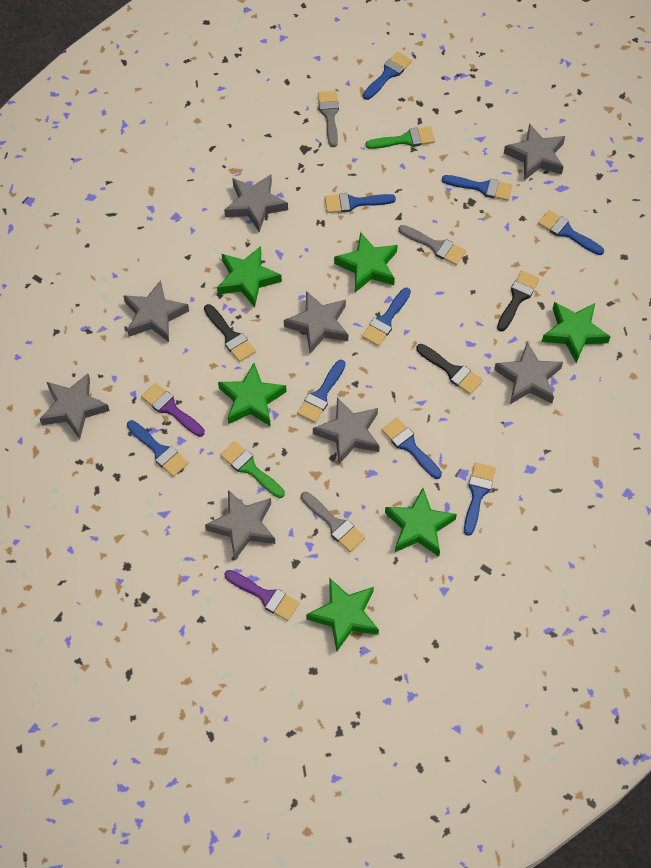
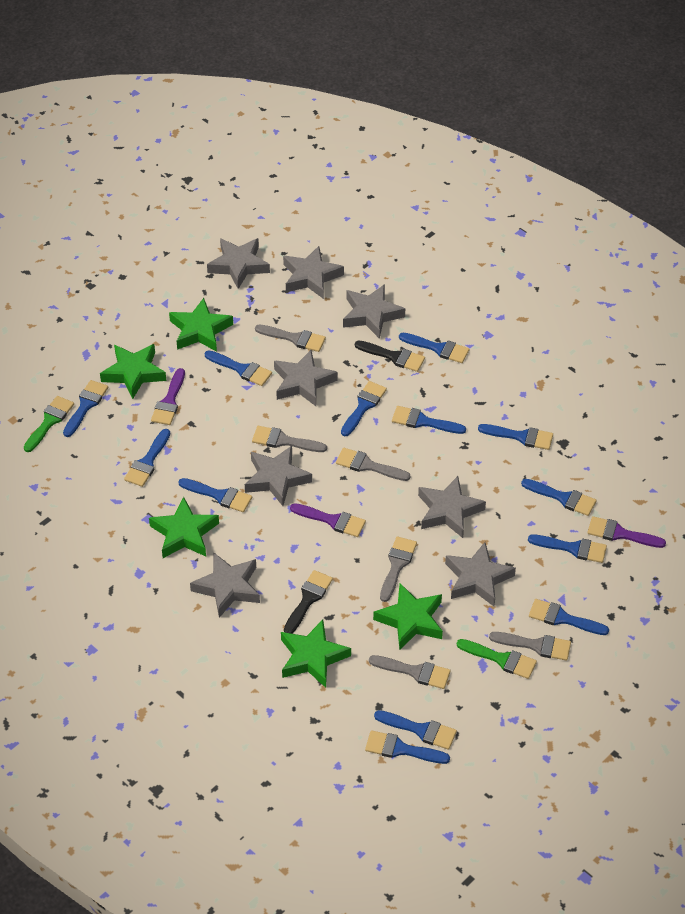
black brush: 3 -> 2
blue brush: 9 -> 13
green star: 6 -> 5
grey brush: 3 -> 6
purple brush: 2 -> 3

